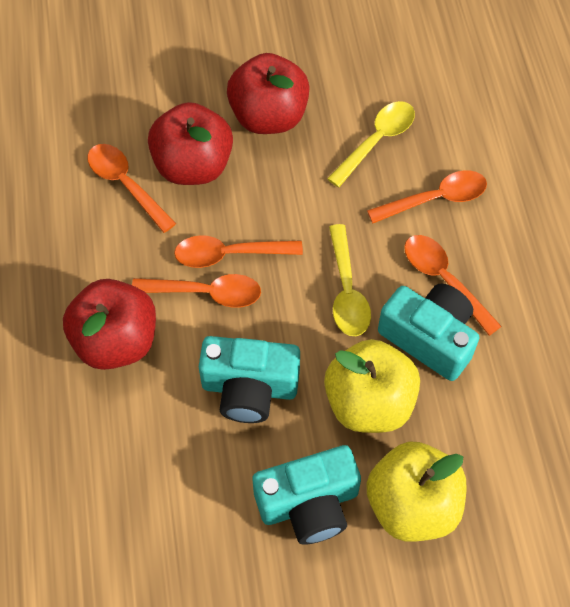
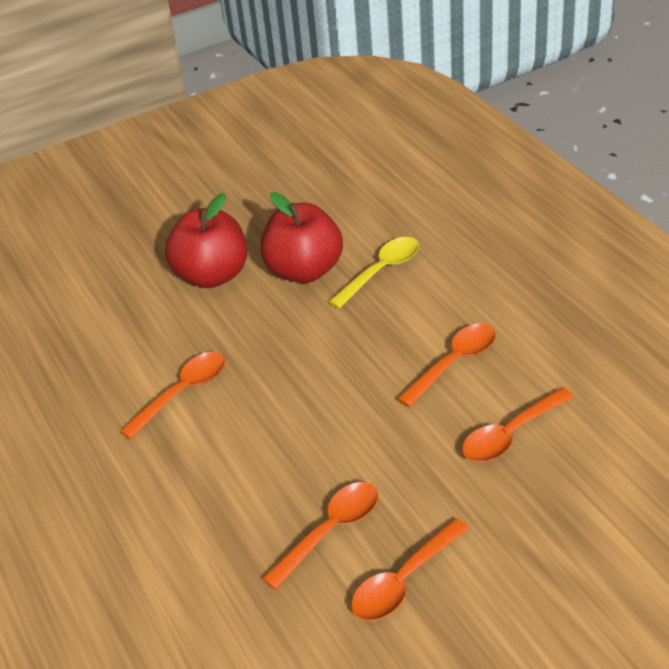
red apple: 3 -> 2
turquoise camera: 3 -> 0
yellow apple: 2 -> 0
yellow spoon: 2 -> 1

